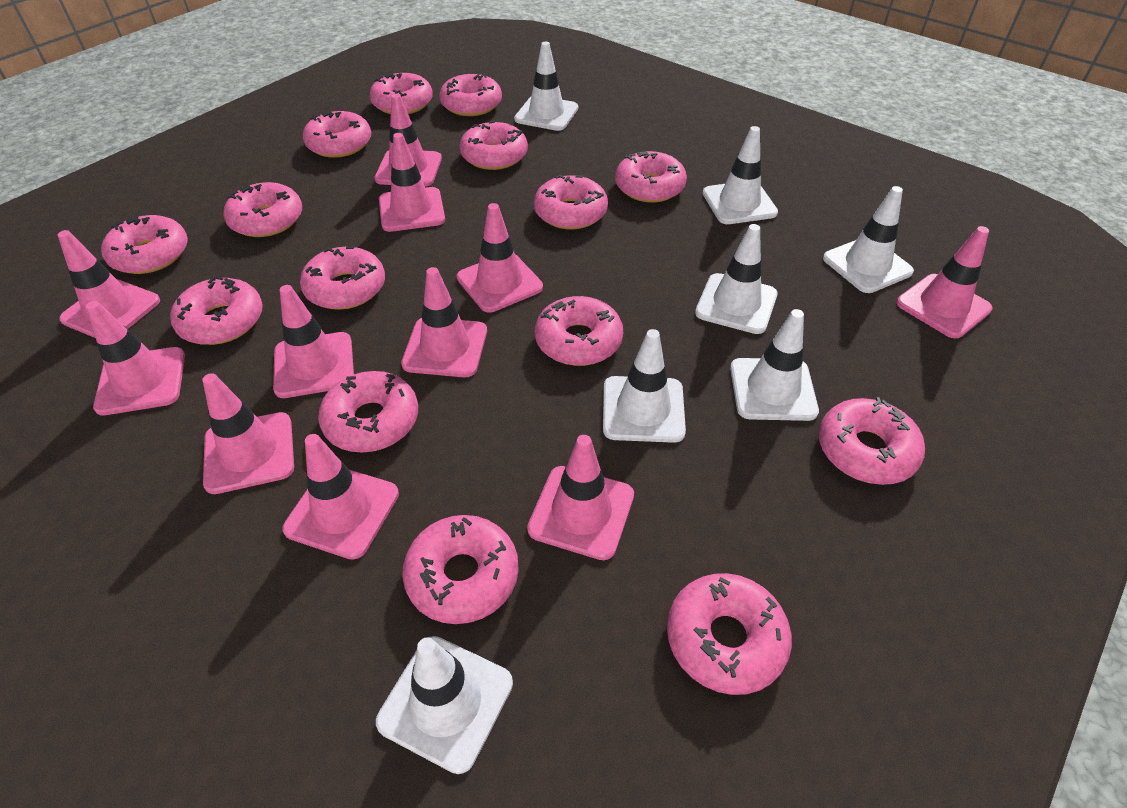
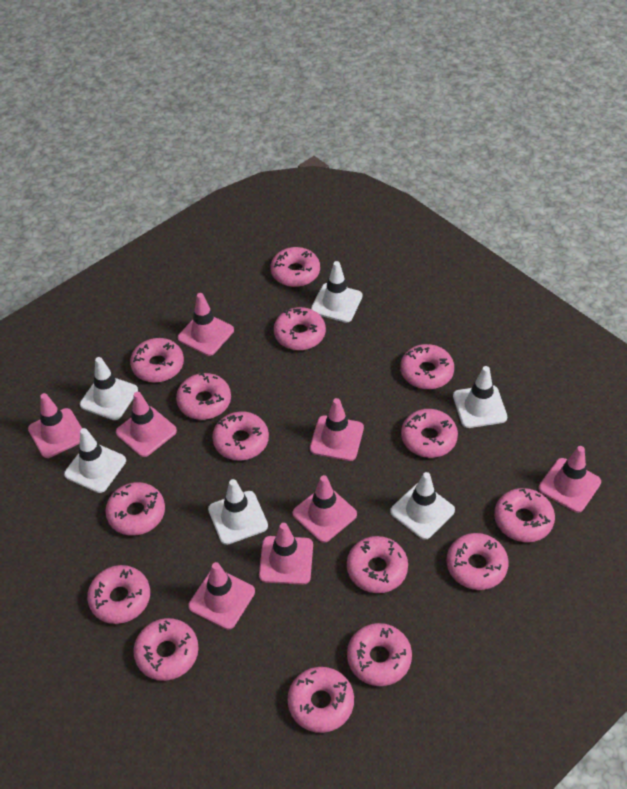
pink traffic cone: 11 -> 8
white traffic cone: 7 -> 6

